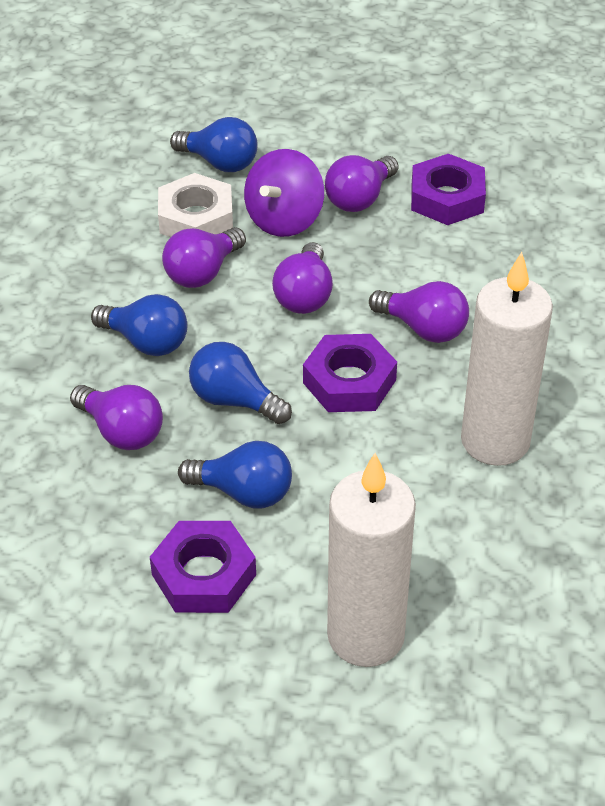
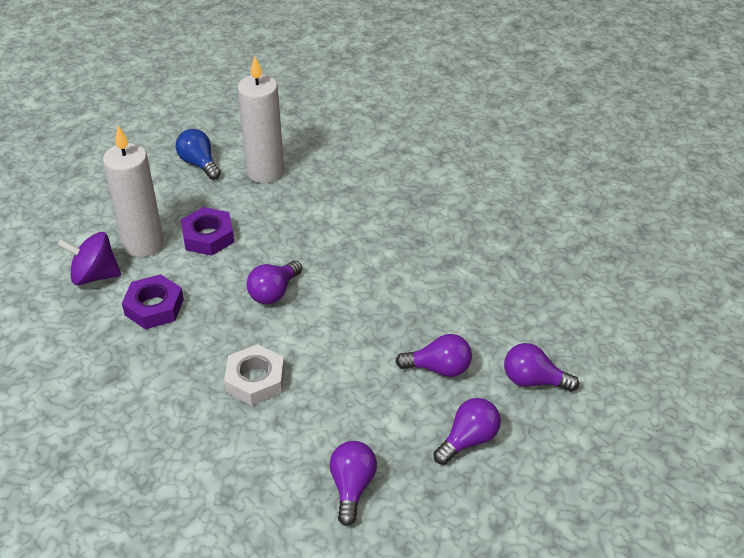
blue light bulb: 4 -> 1
purple nut: 3 -> 2

